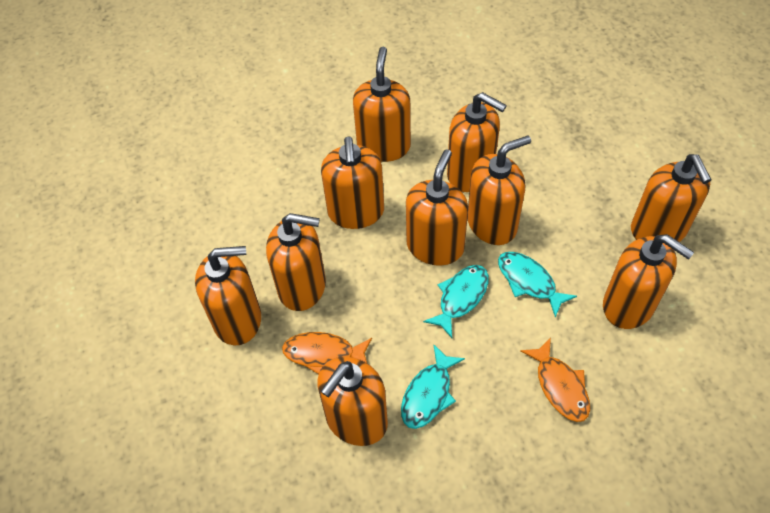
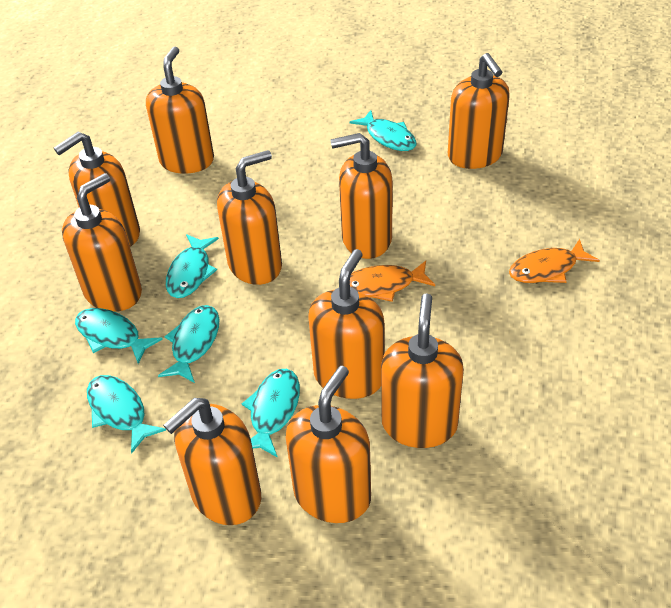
turquoise fish: 3 -> 6

